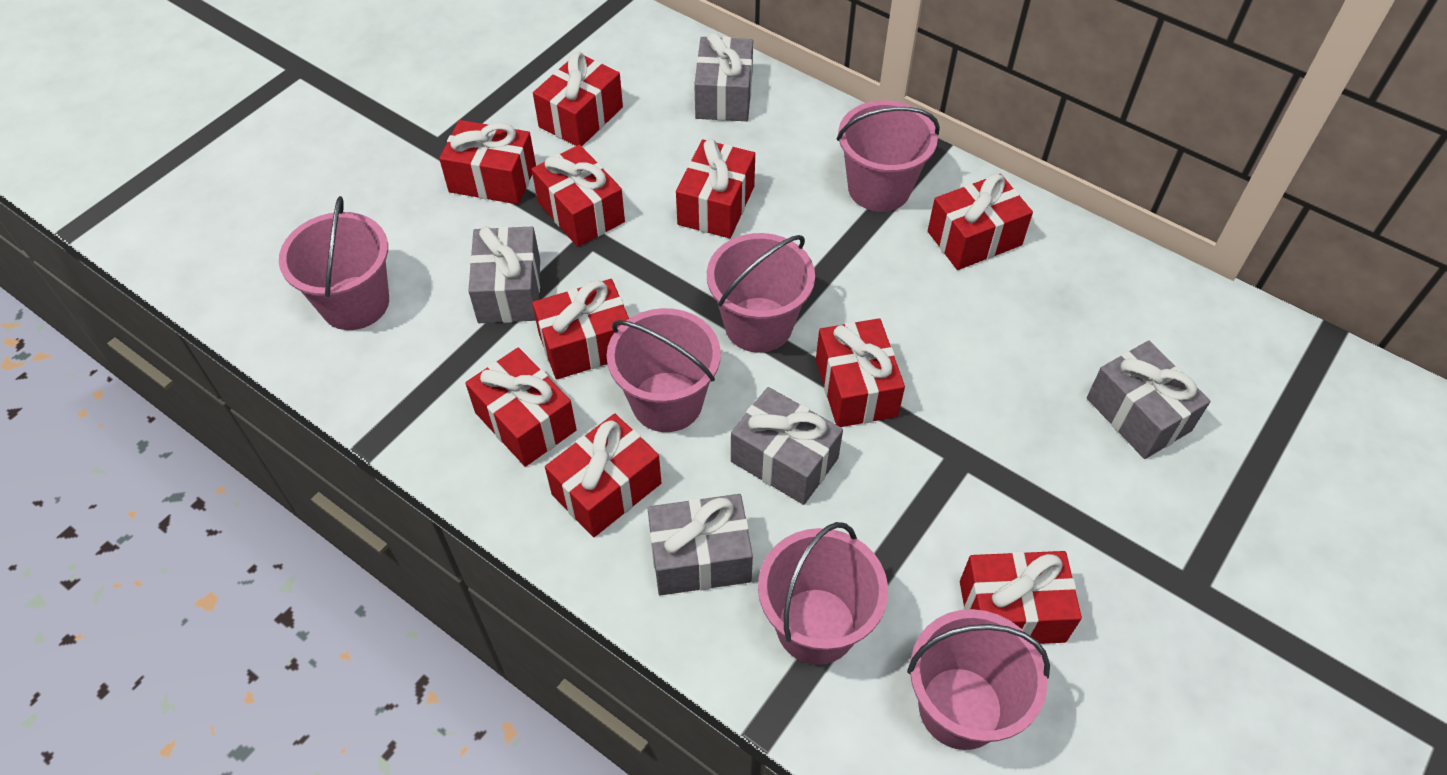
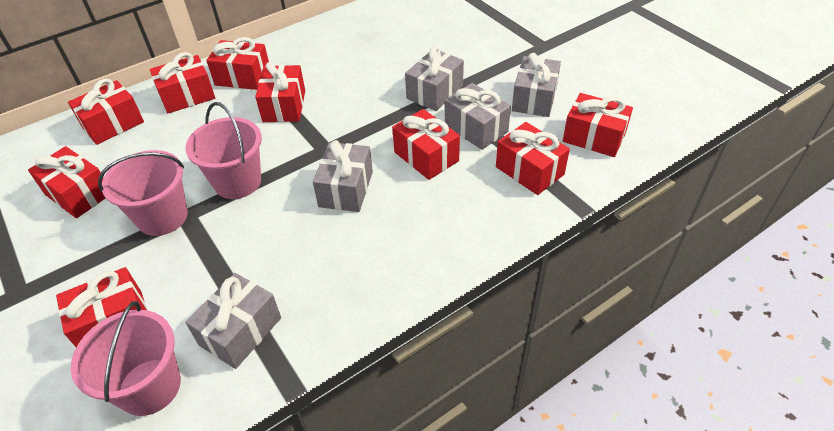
pink bucket: 6 -> 3
red gift: 10 -> 9

